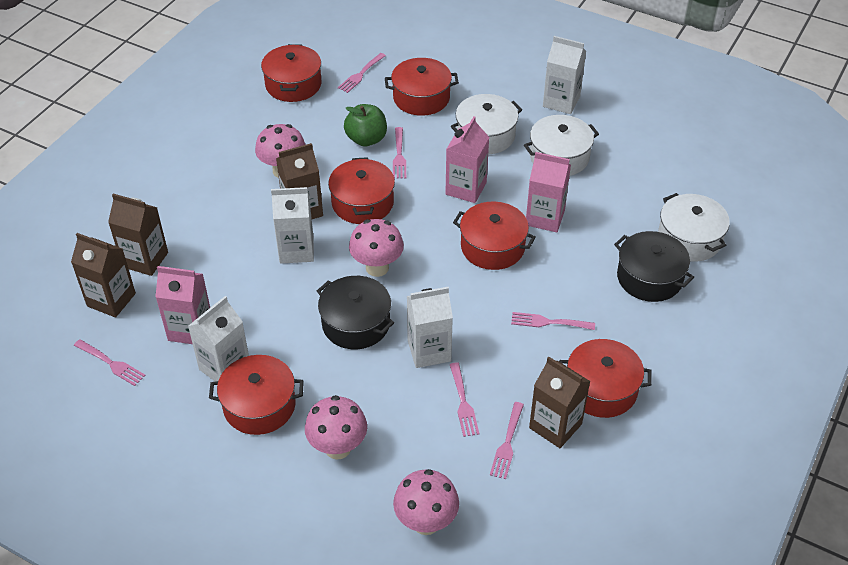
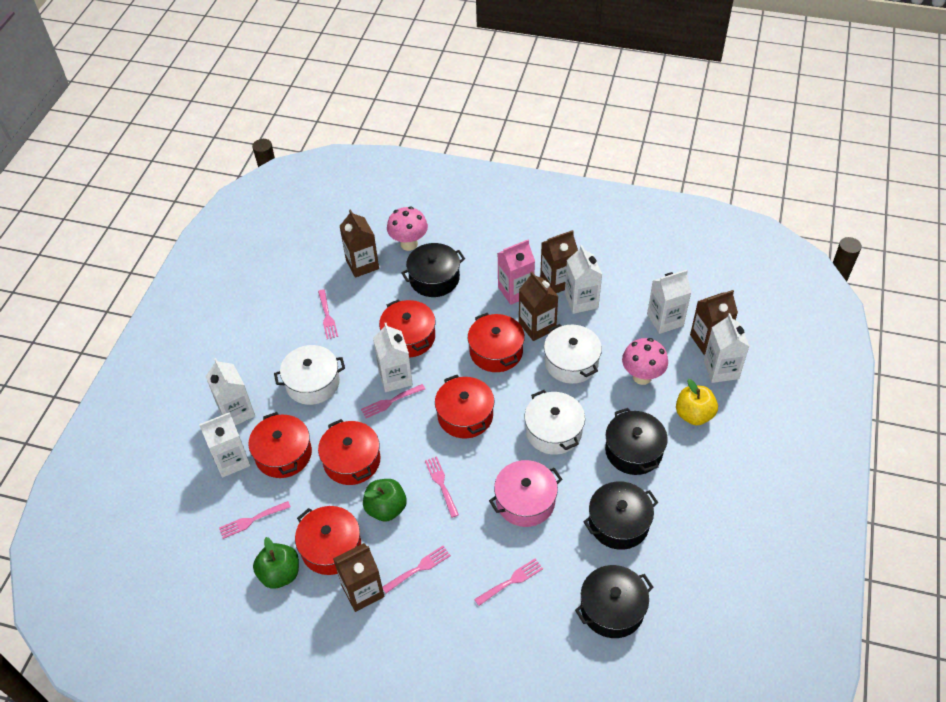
black pot: 2 -> 4
brown carton: 4 -> 5
green apple: 1 -> 2
pink carton: 3 -> 1
pink mushroom: 4 -> 2
pink pot: 0 -> 1
white carton: 4 -> 6
yellow apple: 0 -> 1

